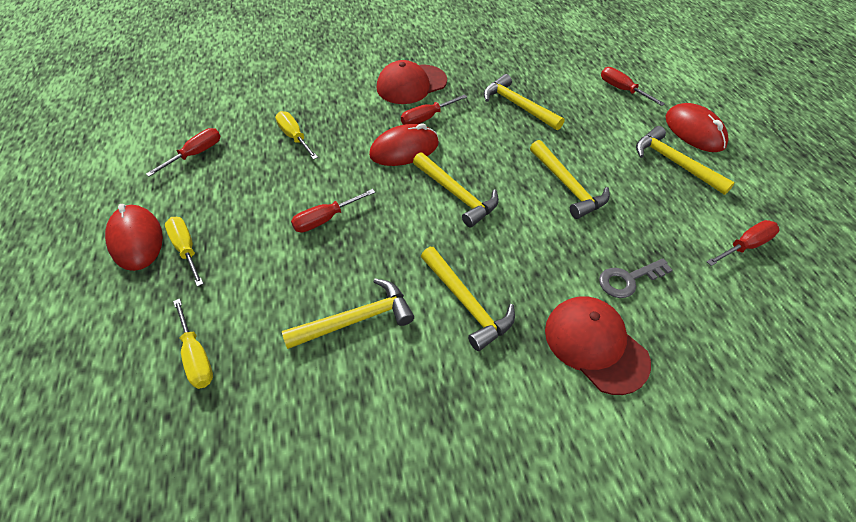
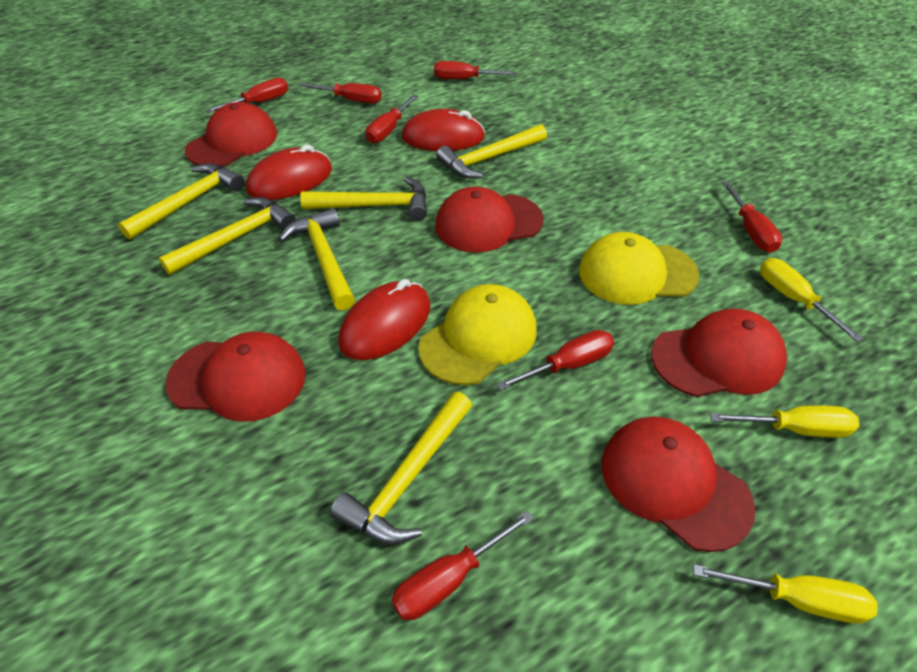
grey key: 1 -> 0
red cap: 2 -> 5
red screwdriver: 5 -> 7
yellow cap: 0 -> 2

